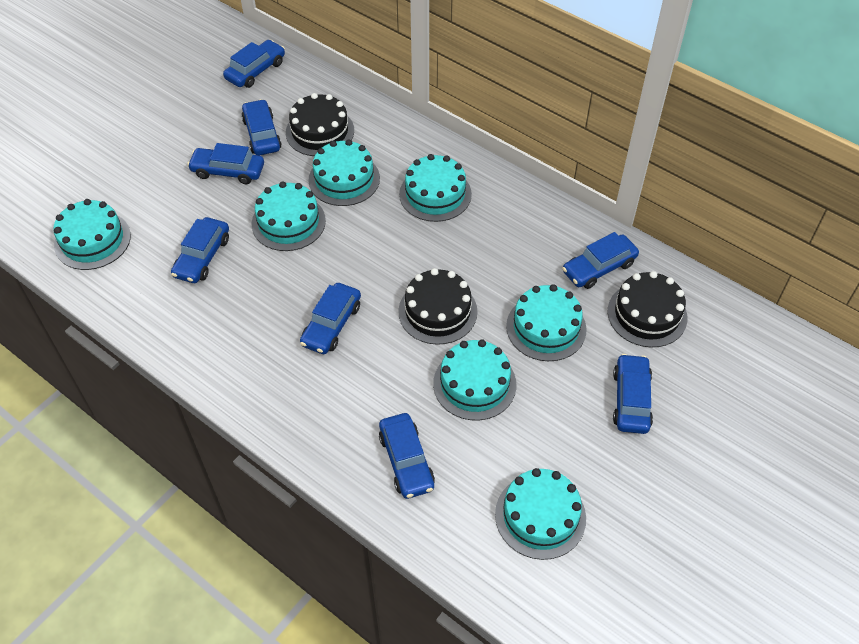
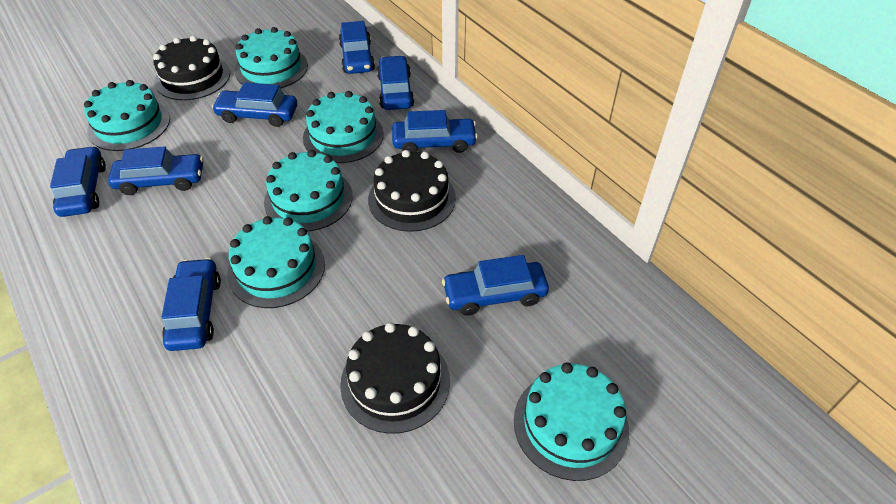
turquoise cake: 7 -> 6

